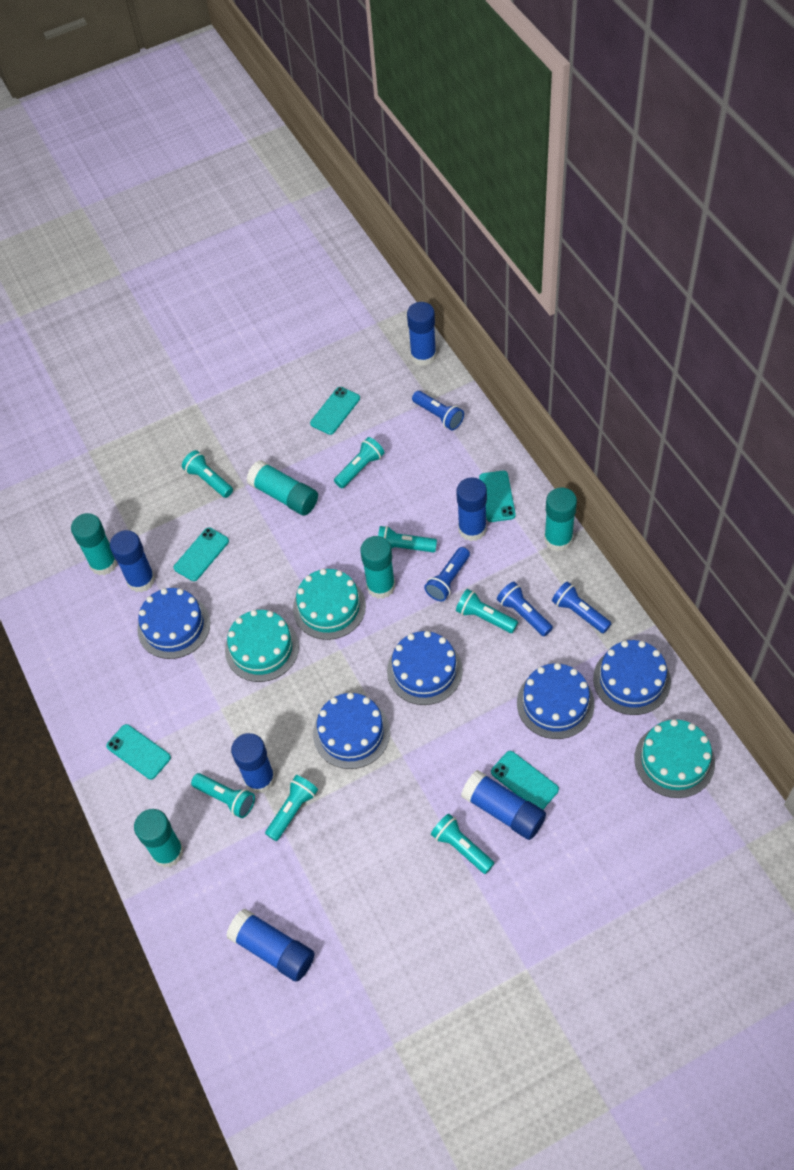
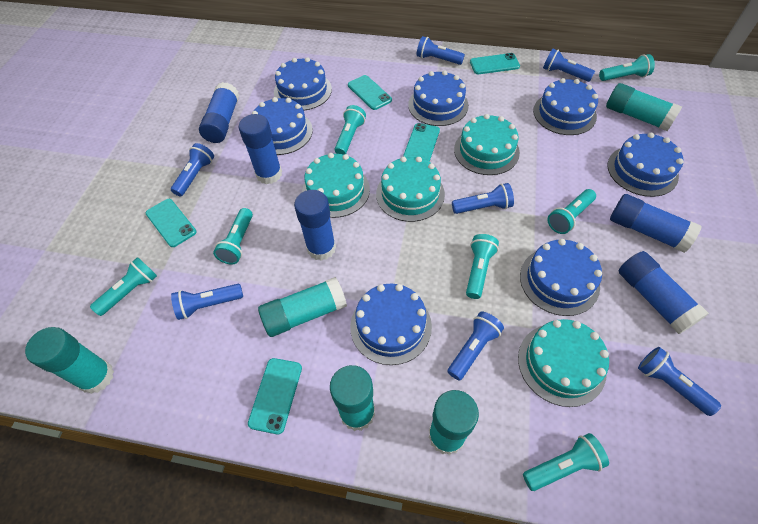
blue cake: 5 -> 7
blue flashlight: 4 -> 7
blue glue stick: 6 -> 5
turquoise cake: 3 -> 4

